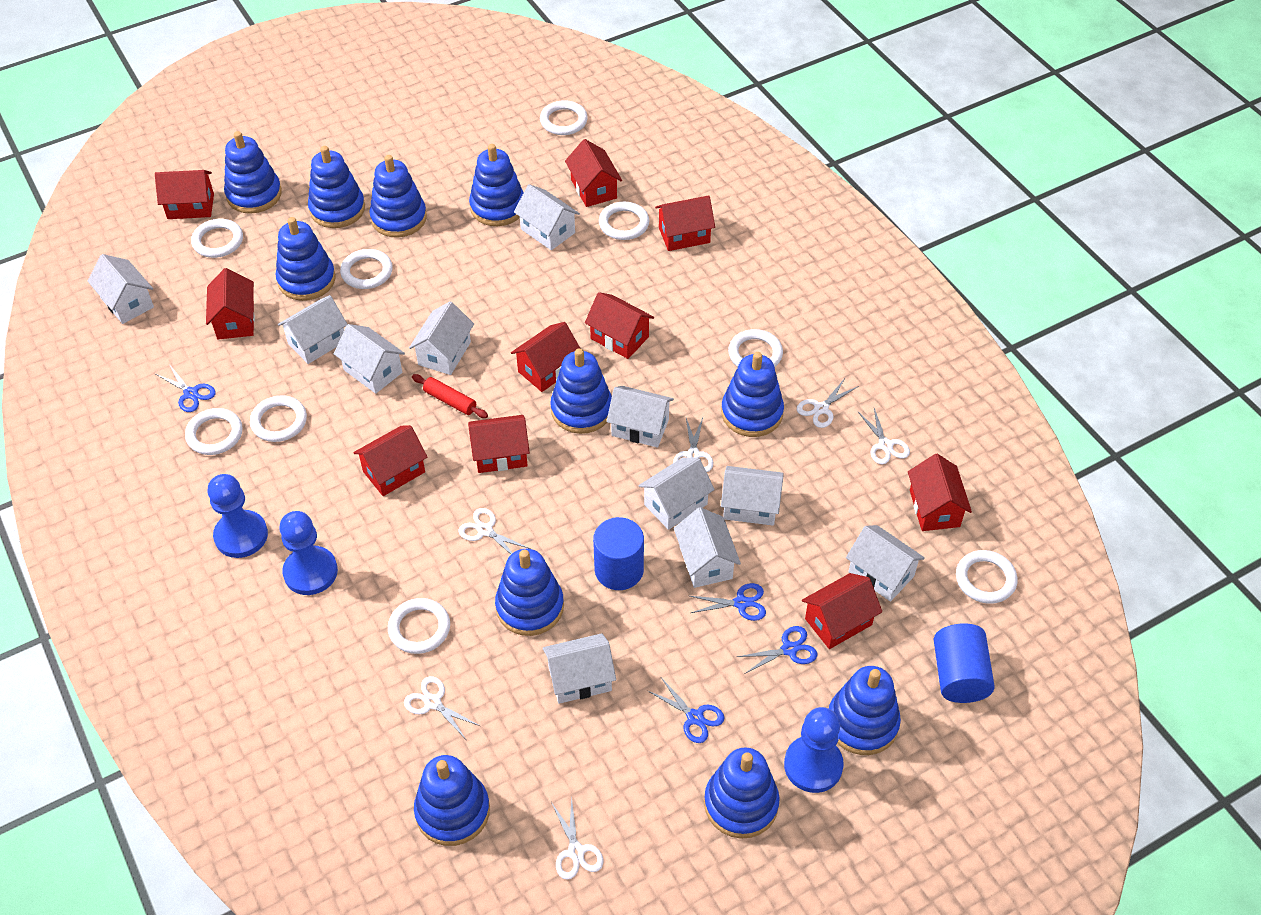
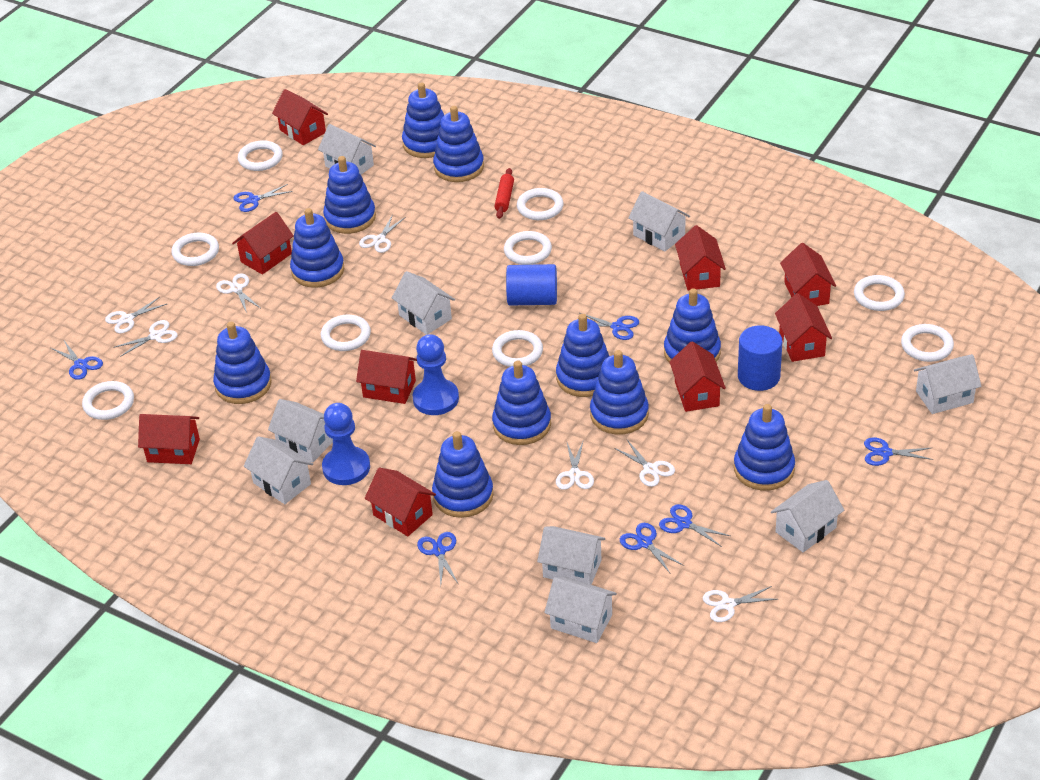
blue pawn: 3 -> 2
blue scissors: 4 -> 7
red house: 10 -> 9
white house: 11 -> 9
white scissors: 6 -> 7

